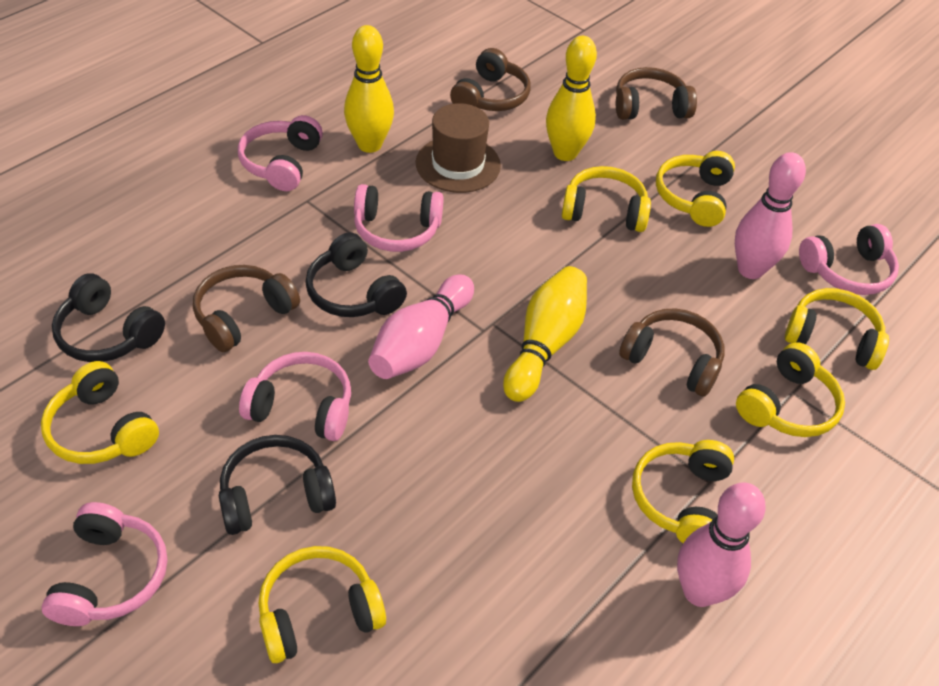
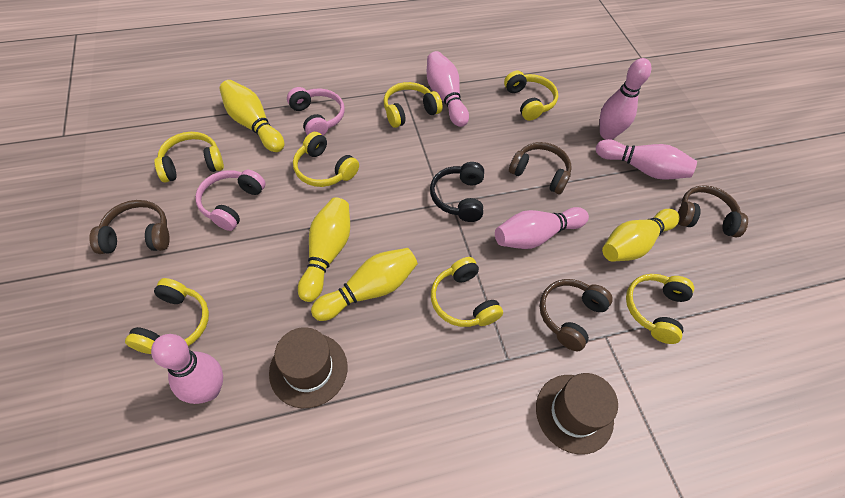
black headphones: 3 -> 1
brown hat: 1 -> 2
pink bowling pin: 3 -> 5
pink headphones: 5 -> 2
yellow bowling pin: 3 -> 4

